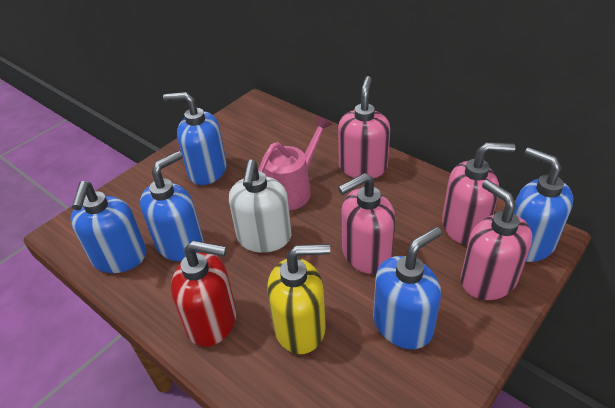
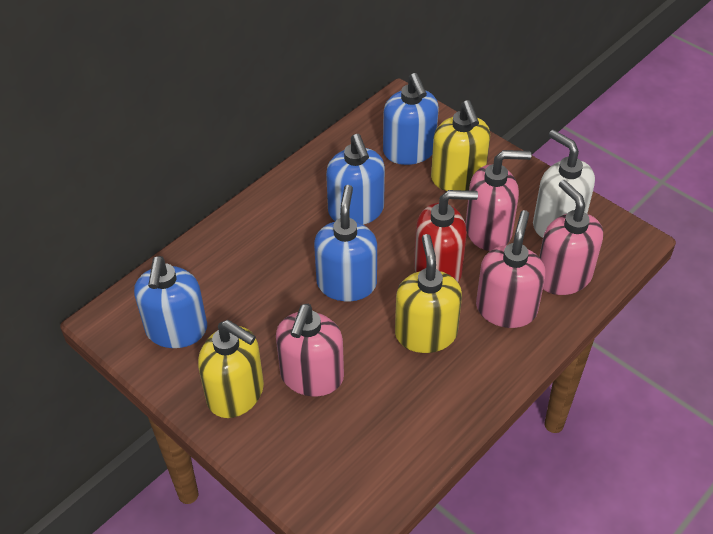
blue soap dispenser: 5 -> 4
pink watering can: 1 -> 0
yellow soap dispenser: 1 -> 3

